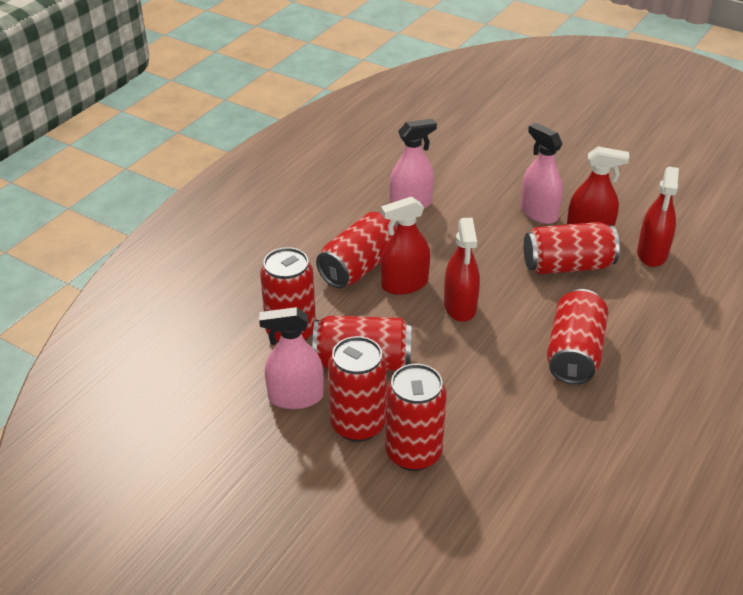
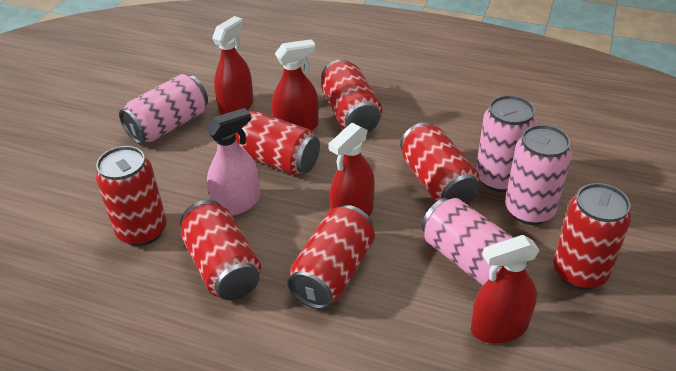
pink can: 0 -> 4
pink spray bottle: 3 -> 1

